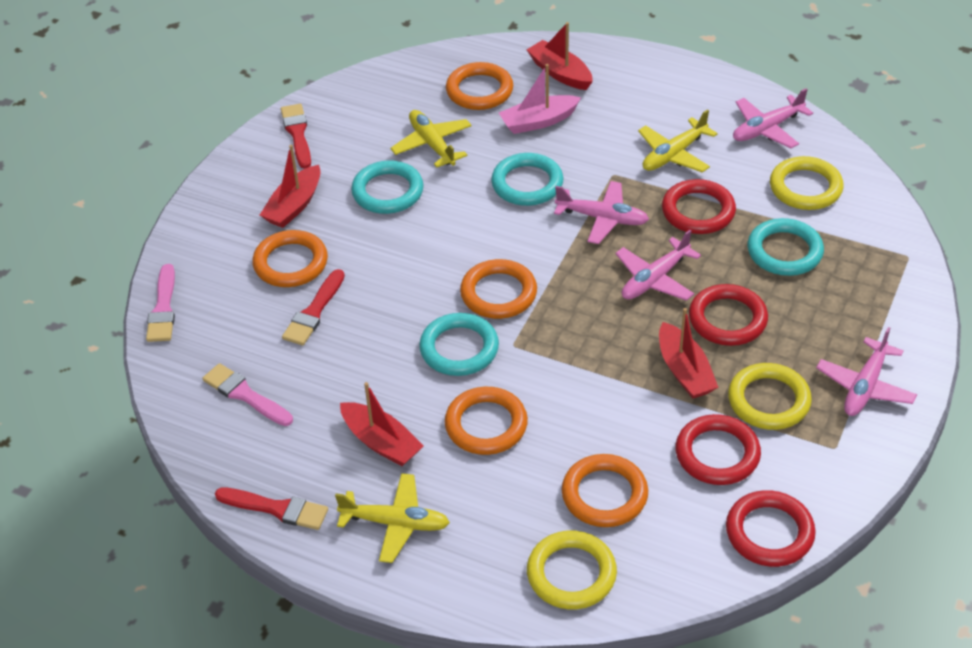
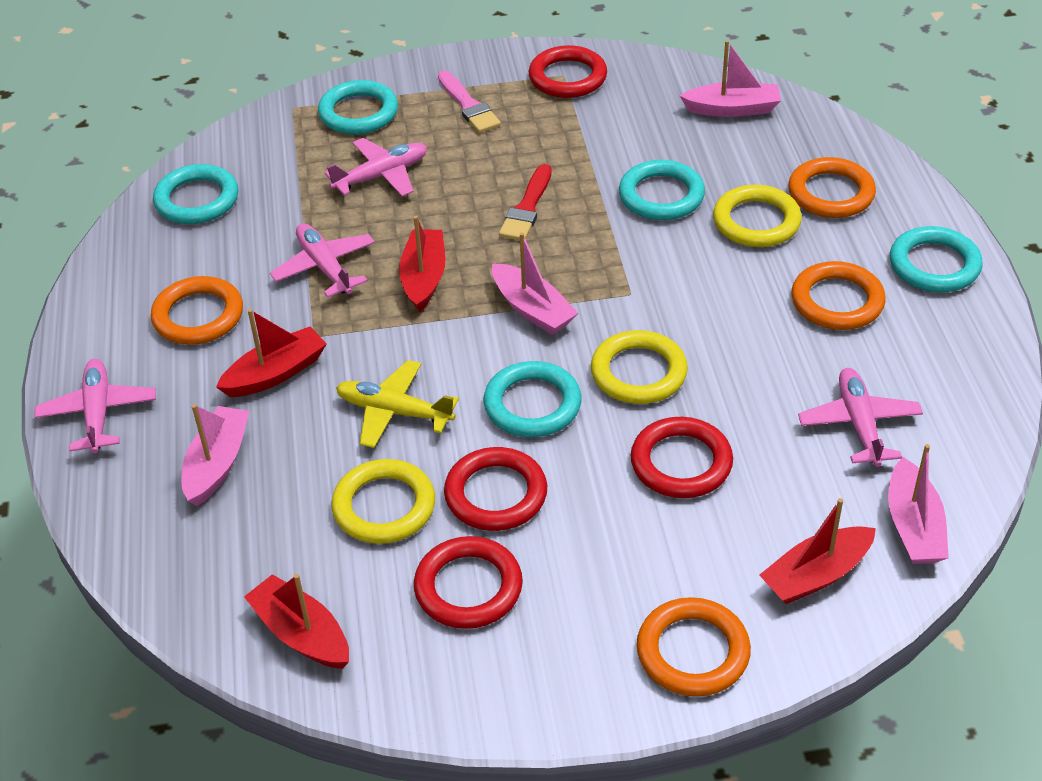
orange ring: 5 -> 4
pink boat: 1 -> 4
pink brush: 2 -> 1
red brush: 3 -> 1
turquoise ring: 4 -> 5
yellow plane: 3 -> 1

